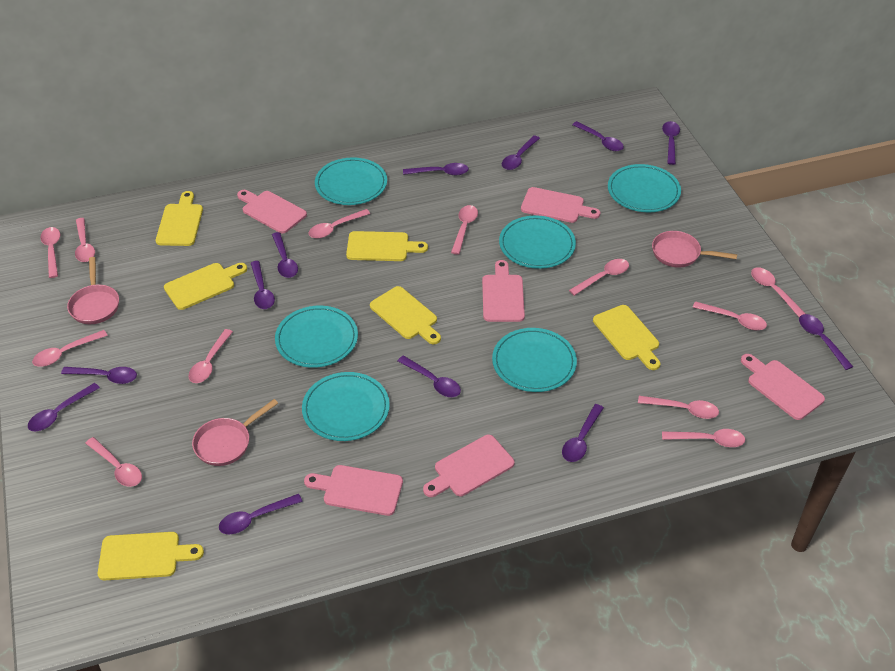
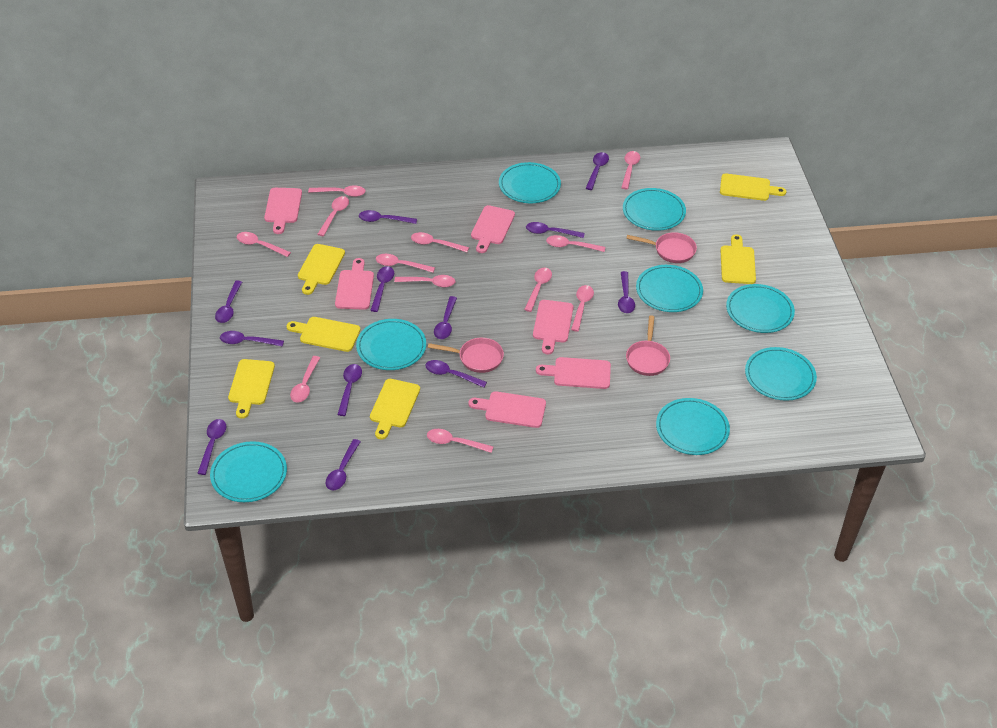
turquoise plate: 6 -> 8

